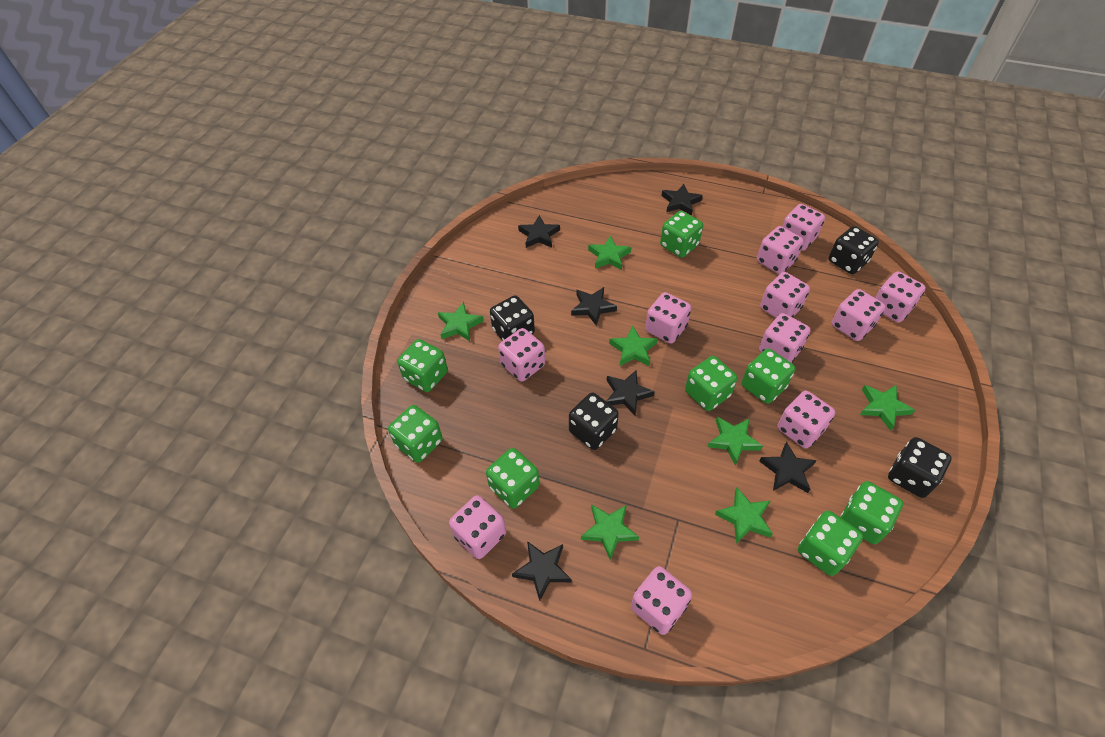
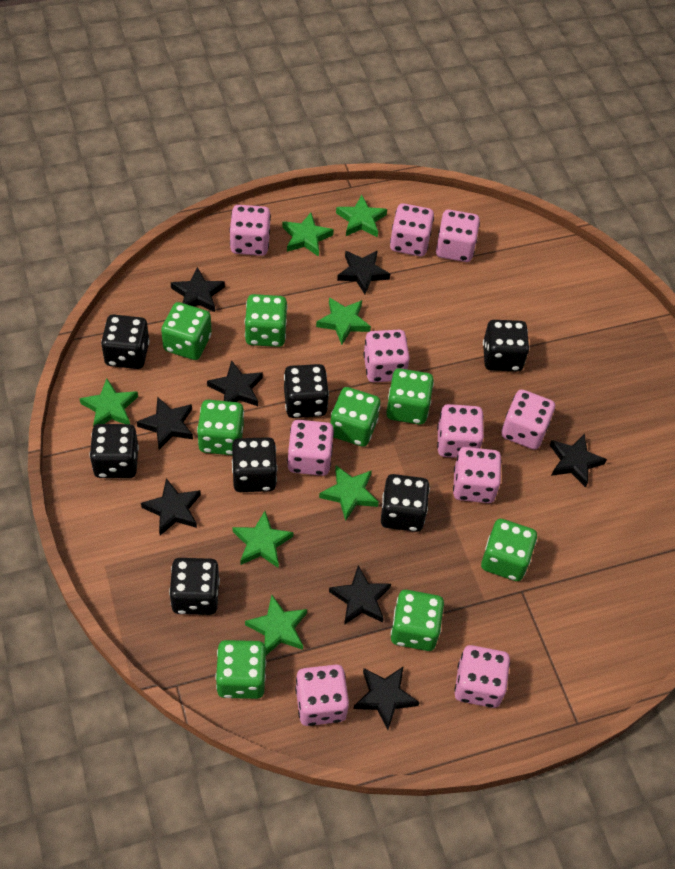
black dice: 4 -> 7
black star: 6 -> 8
pink dice: 11 -> 10

